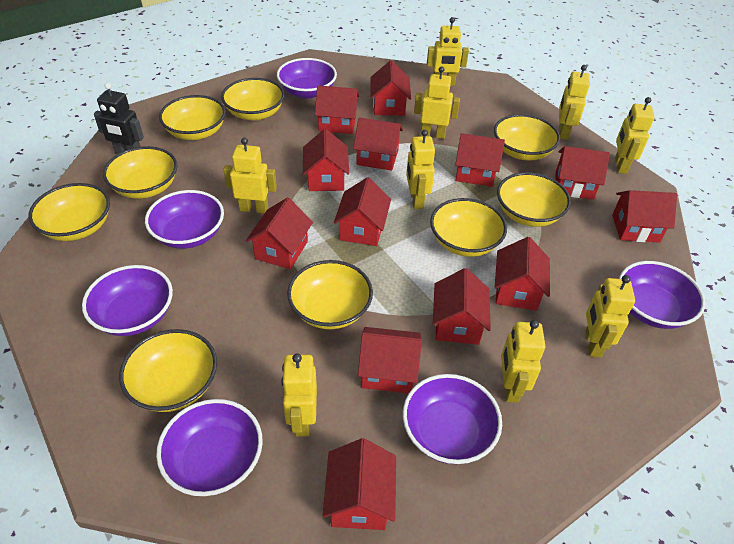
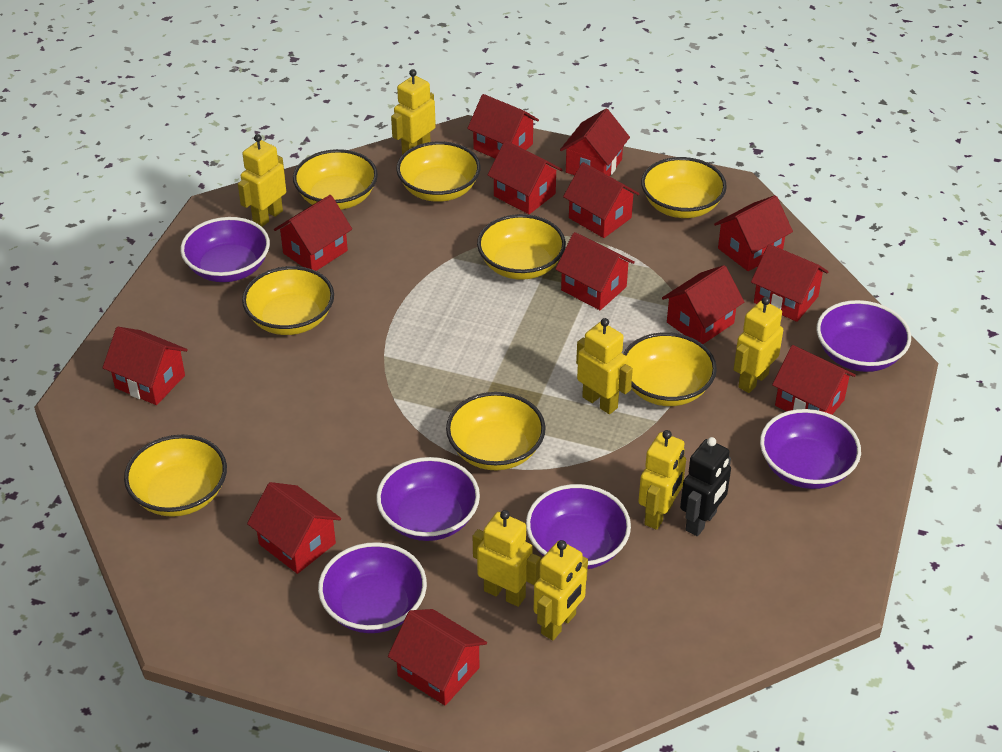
yellow bowl: 9 -> 8
yellow robot: 9 -> 7

